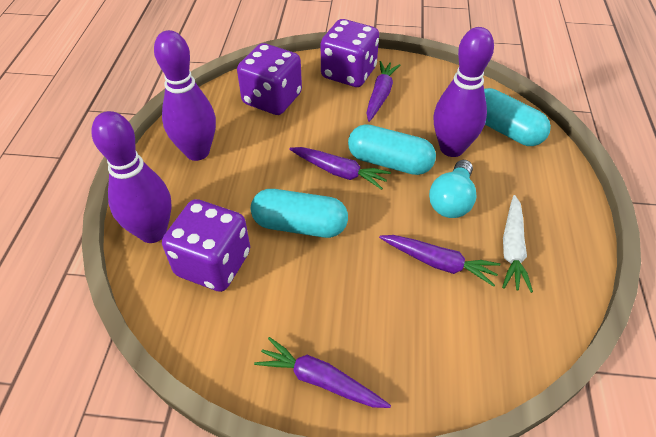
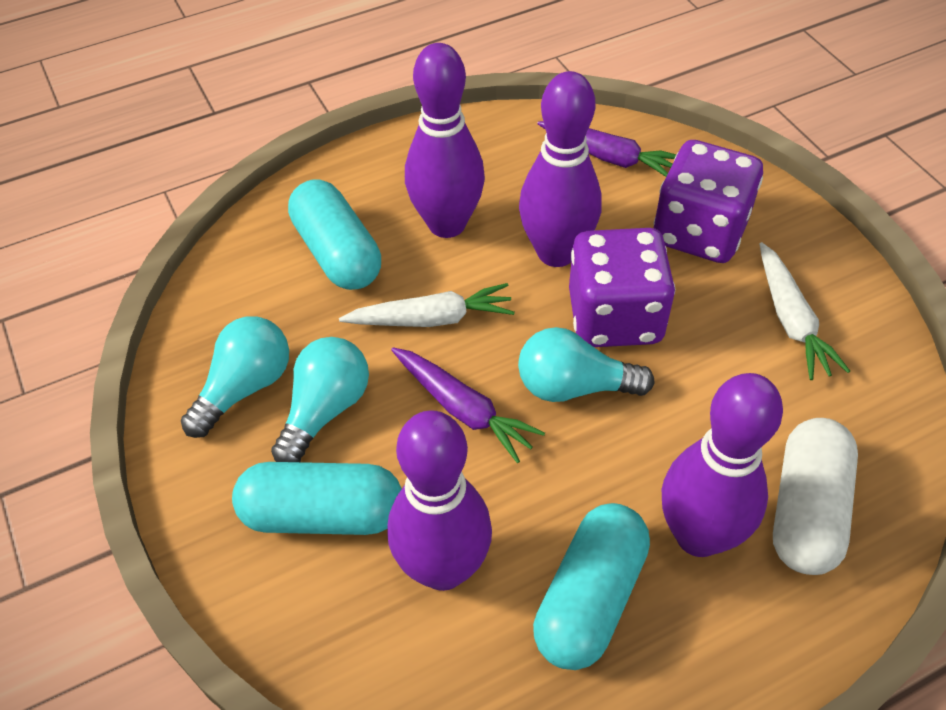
purple bowling pin: 3 -> 4
purple carrot: 4 -> 2
purple dice: 3 -> 2
turquoise light bulb: 1 -> 3
white capsule: 0 -> 1
white carrot: 1 -> 2

